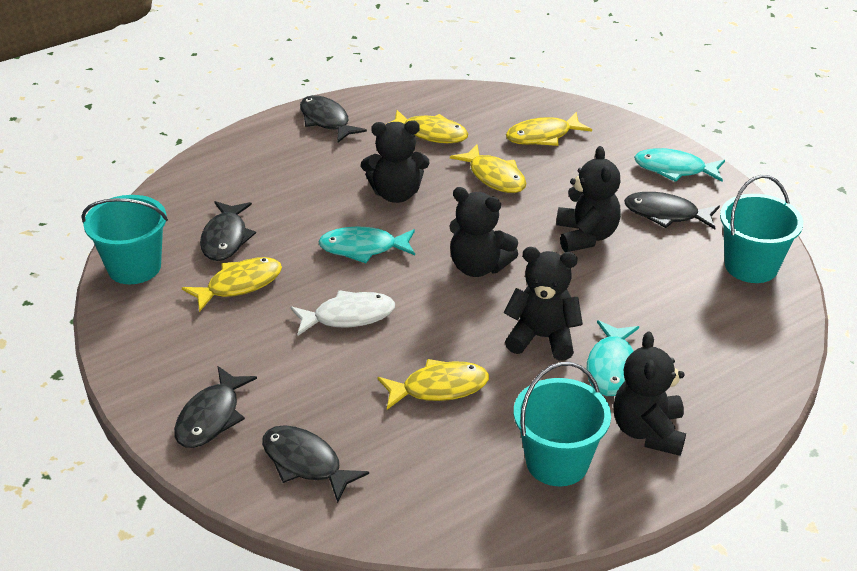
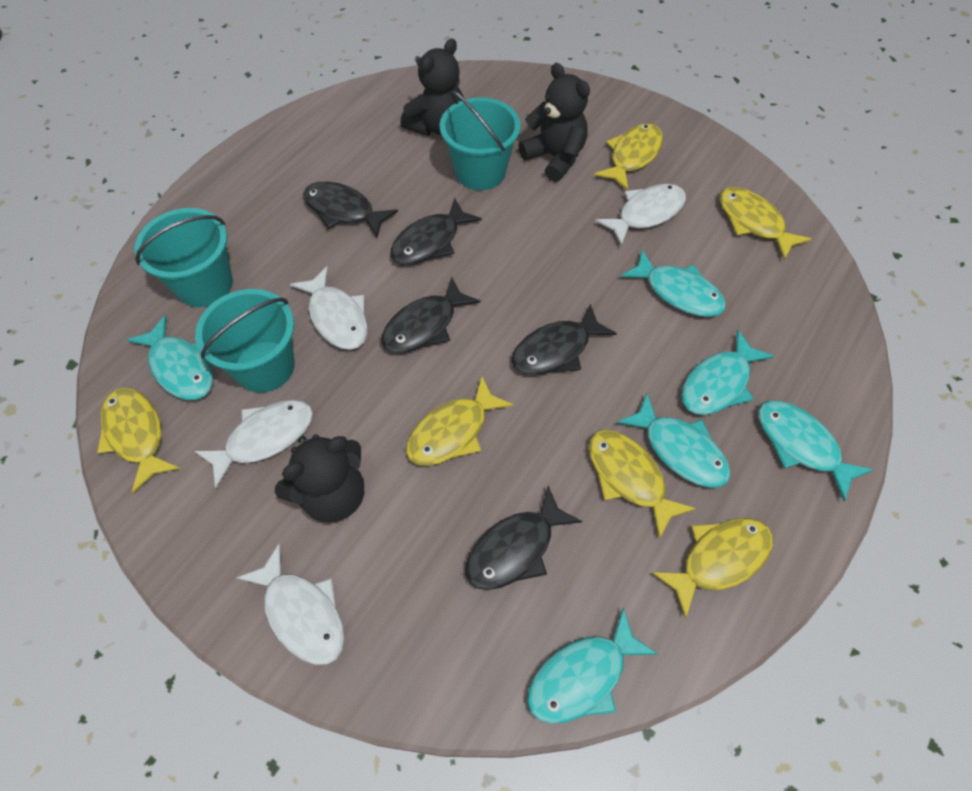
black teddy bear: 5 -> 3
turquoise fish: 3 -> 6
white fish: 1 -> 4
yellow fish: 5 -> 6

